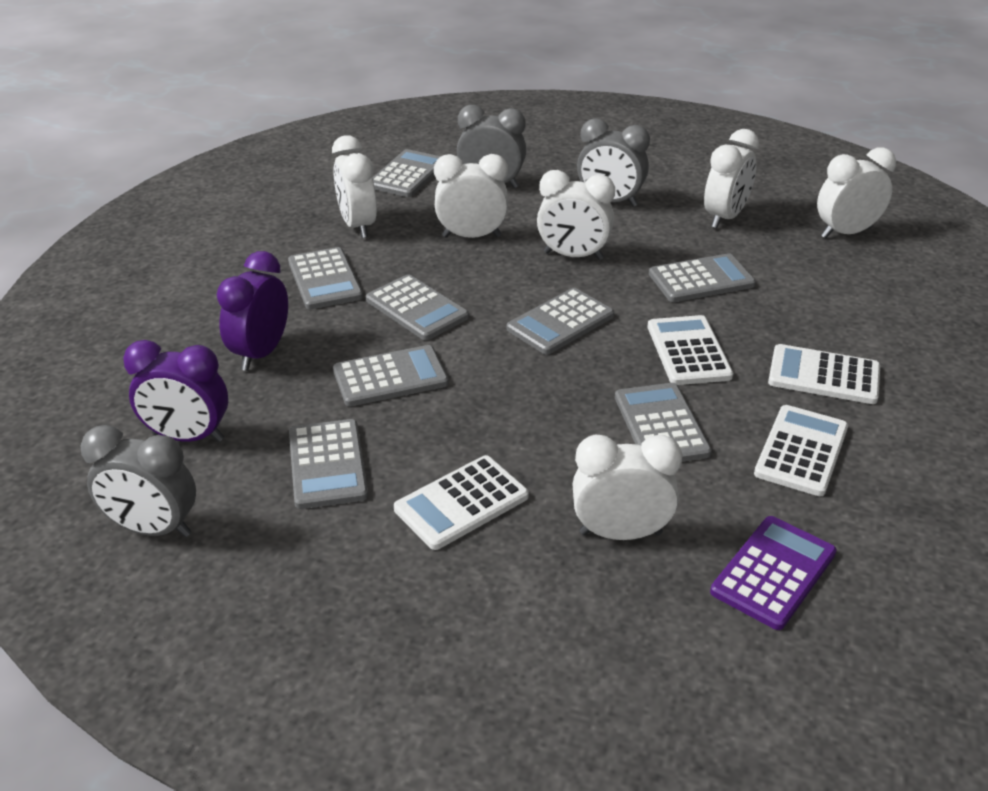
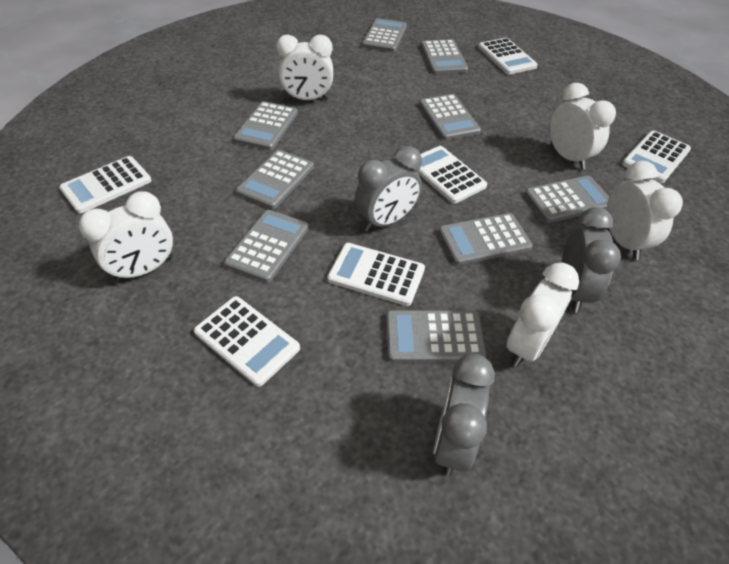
grey calculator: 8 -> 9
purple calculator: 1 -> 0
purple clock: 2 -> 0
white calculator: 4 -> 6
white clock: 6 -> 5

